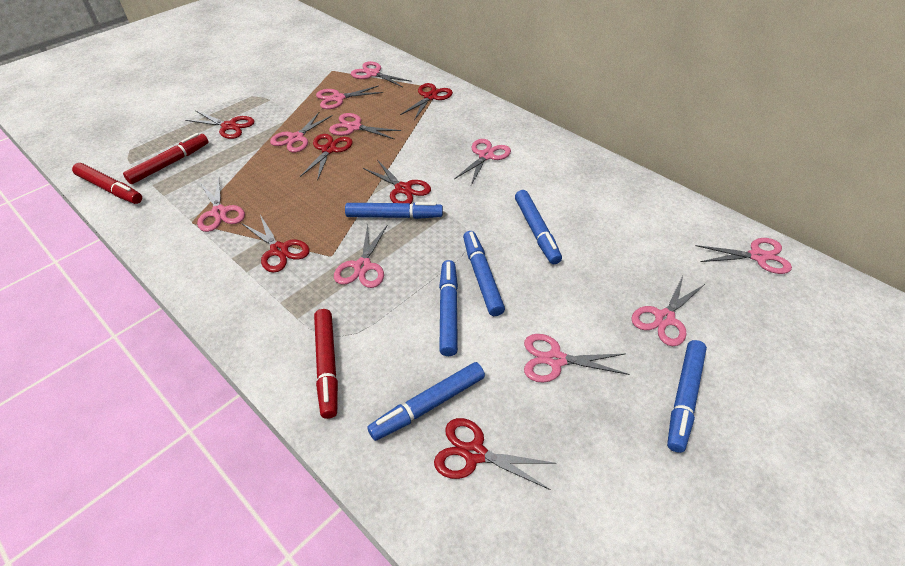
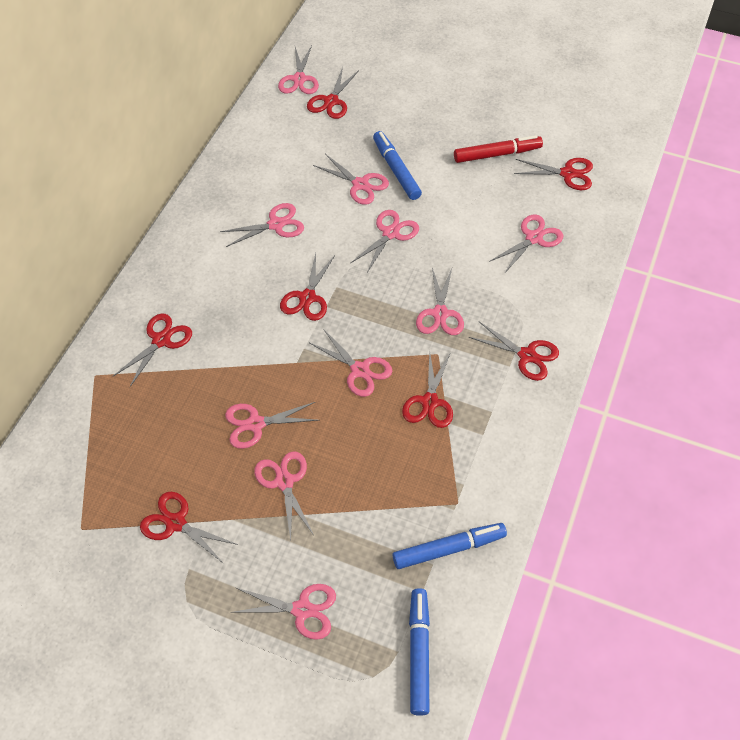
blue marker: 6 -> 3
red marker: 3 -> 1
red scissors: 6 -> 7

